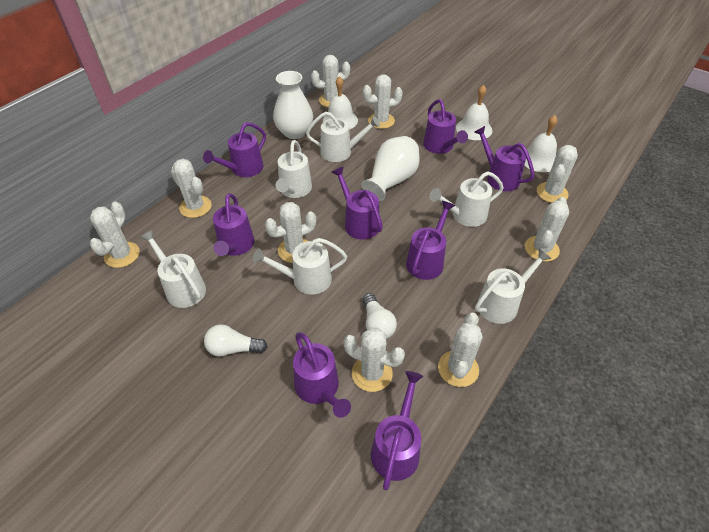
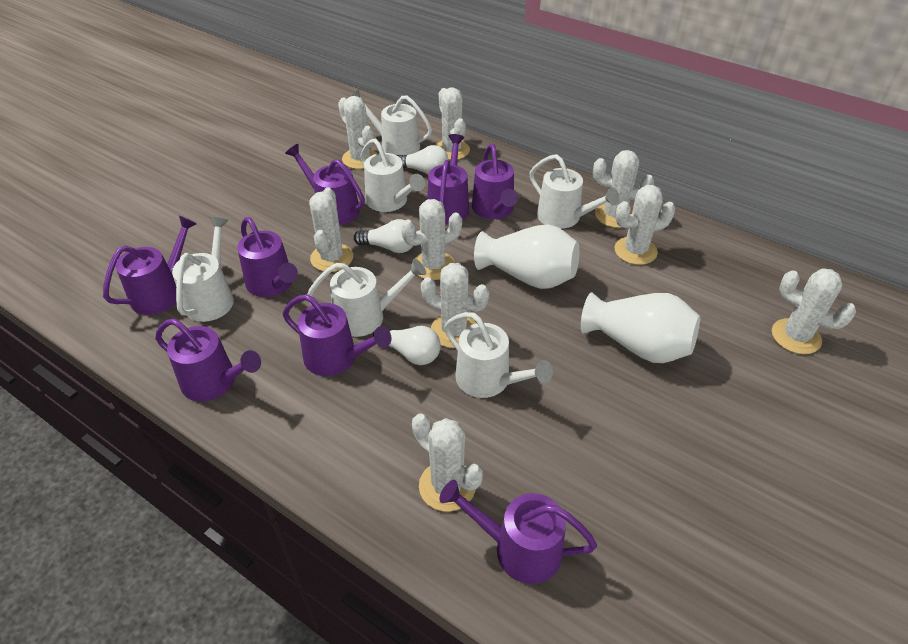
white bell: 3 -> 0
white light bulb: 2 -> 3

